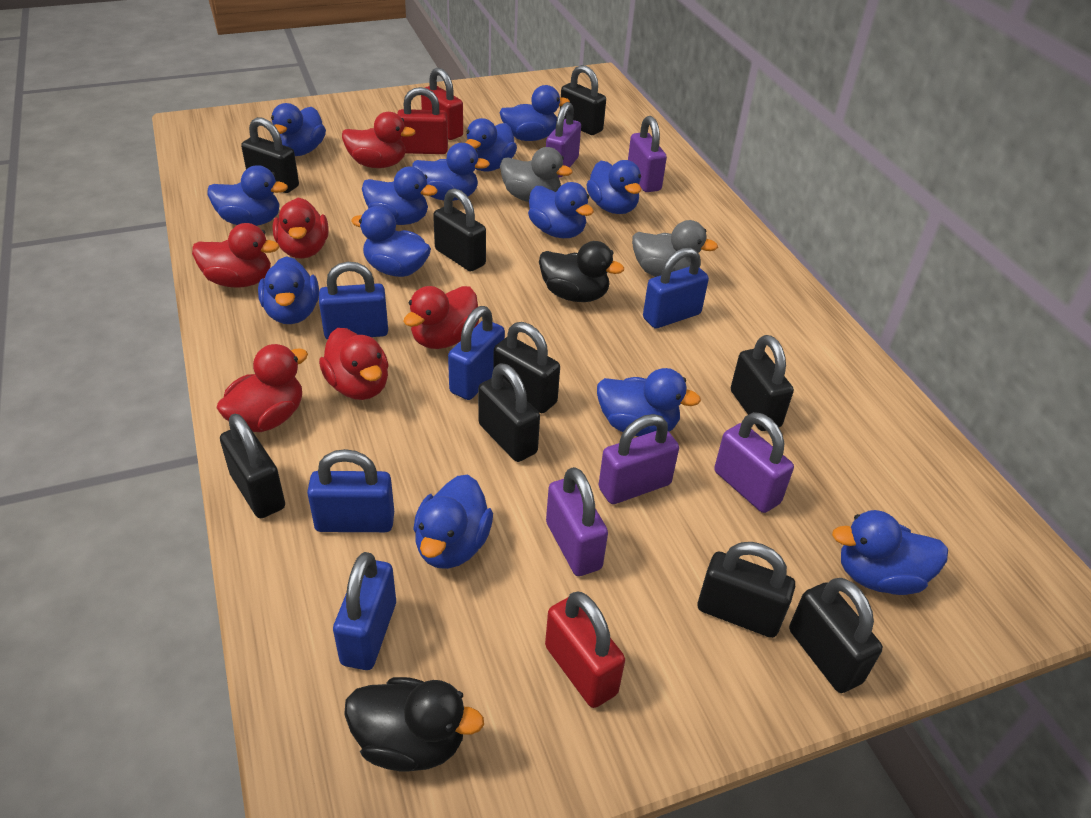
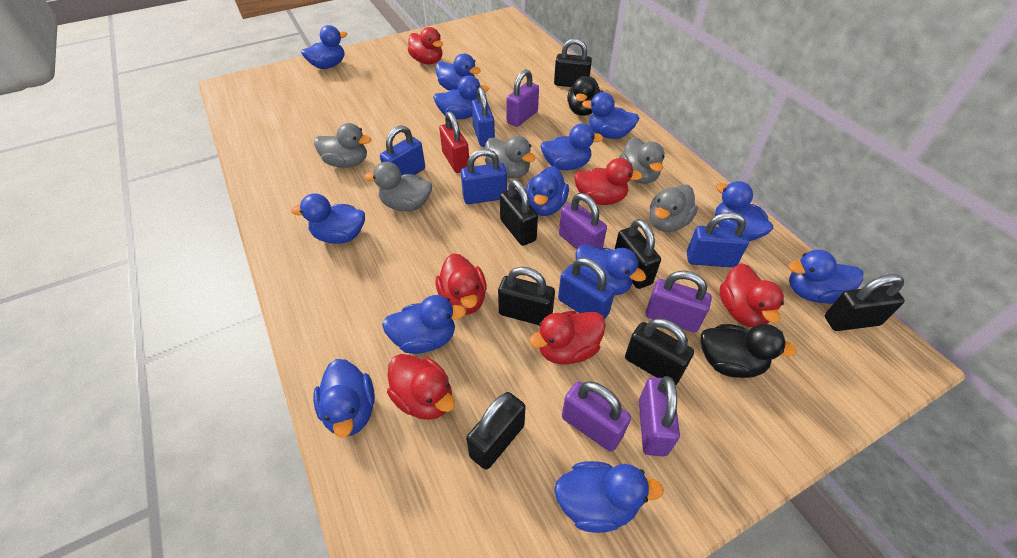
black padlock: 9 -> 7
grey duck: 2 -> 5
red padlock: 3 -> 1

